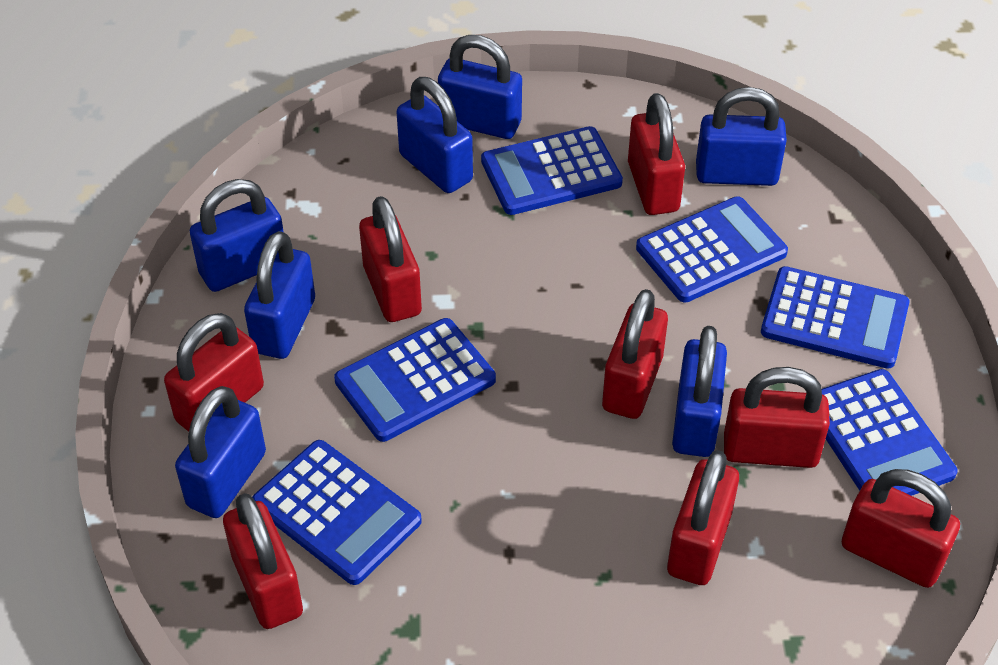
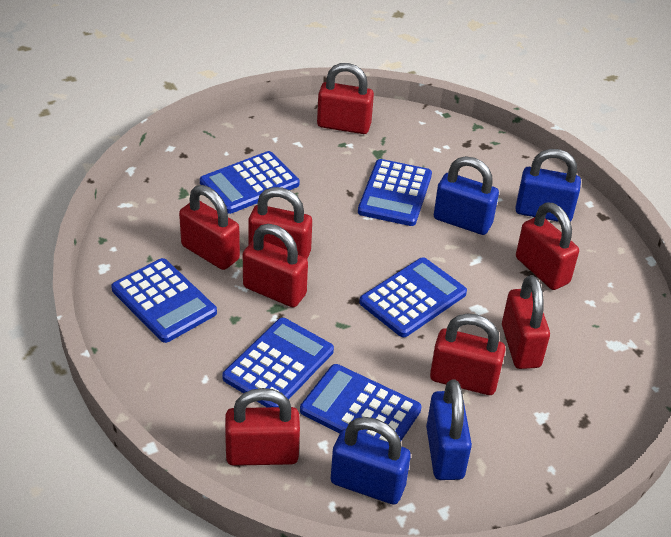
blue padlock: 7 -> 4

